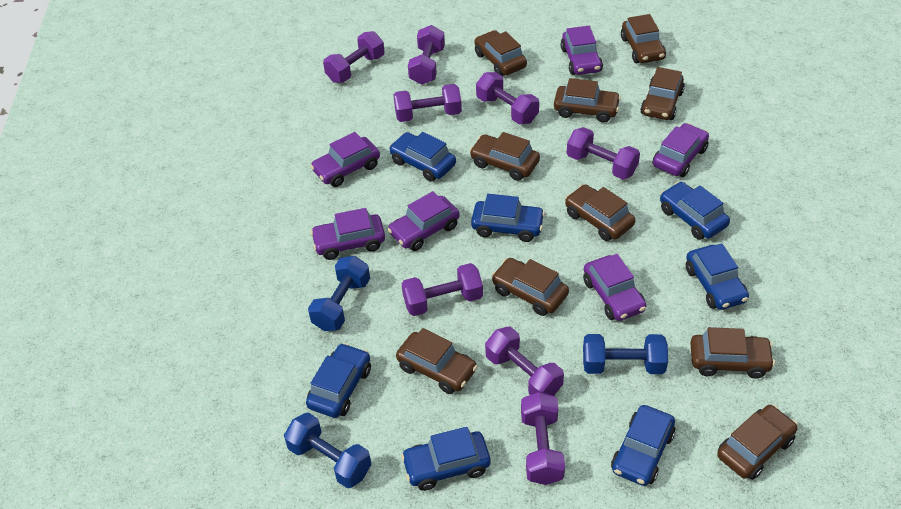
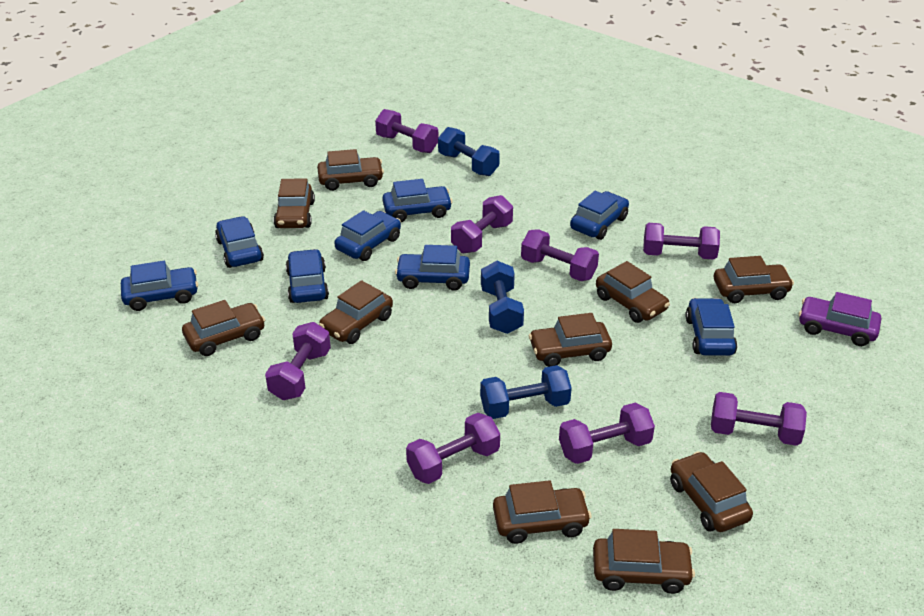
blue car: 7 -> 8
purple car: 6 -> 1

